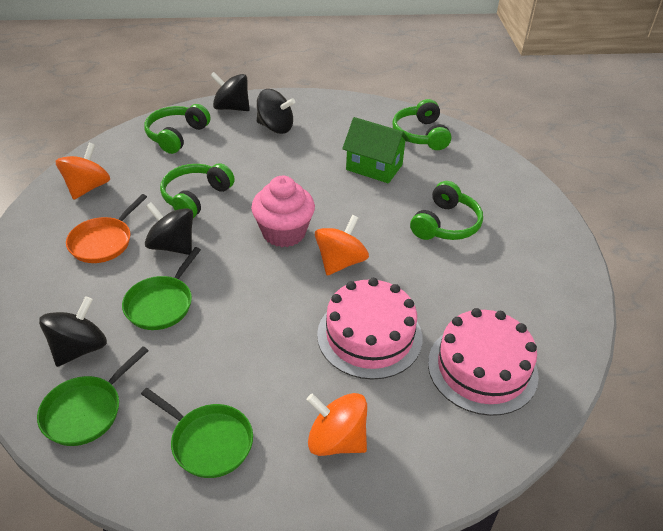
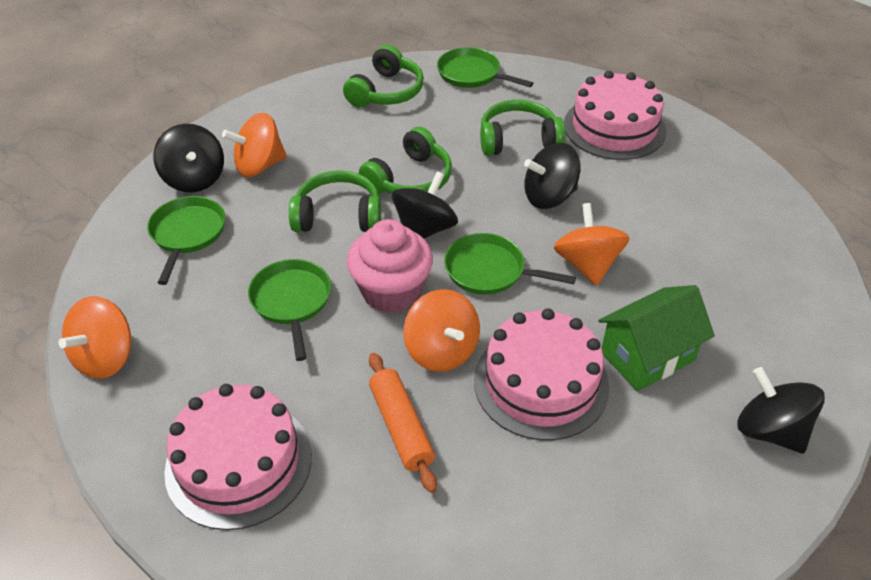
green pan: 3 -> 4
orange pan: 1 -> 0
orange rolling pin: 0 -> 1
orange spinning top: 3 -> 4
pink cake: 2 -> 3

